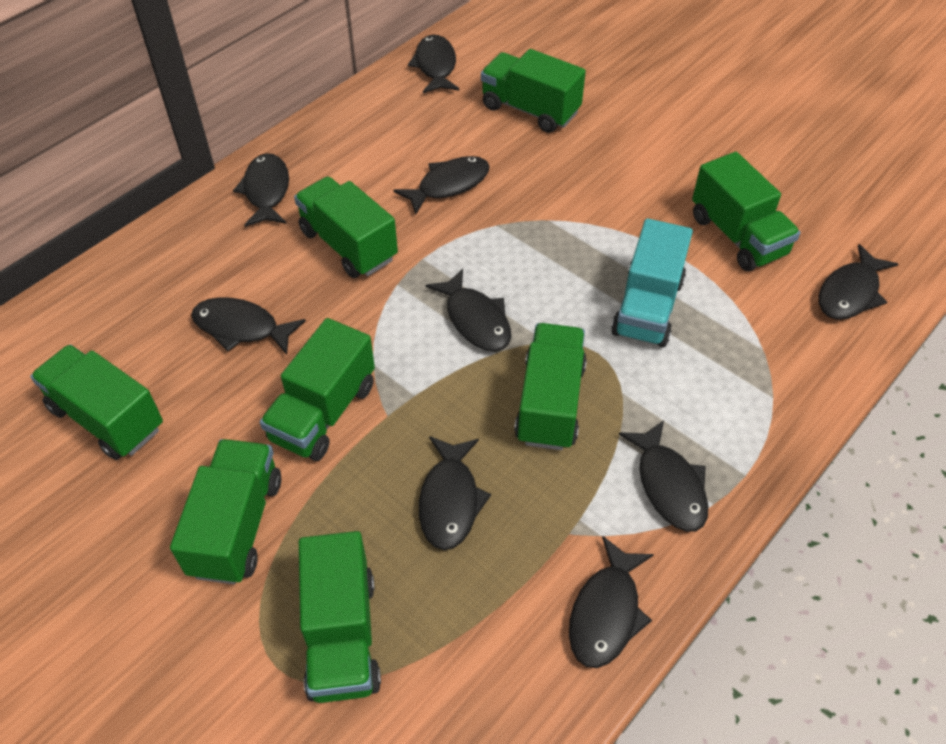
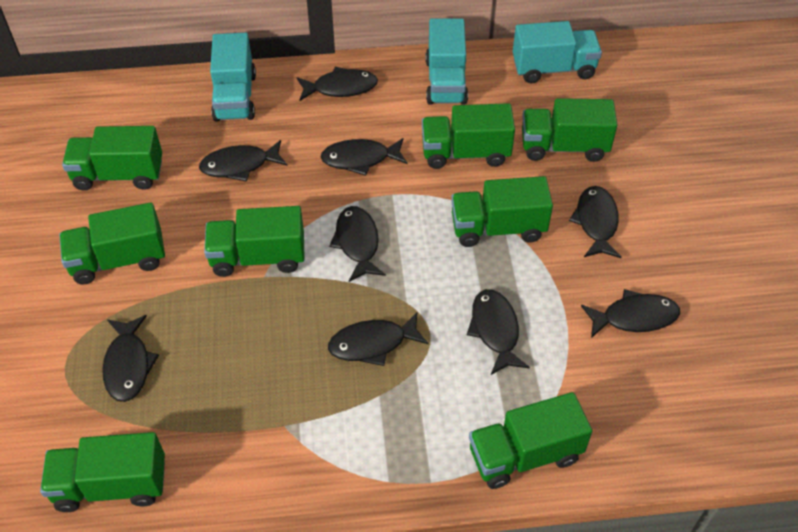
turquoise truck: 1 -> 3

